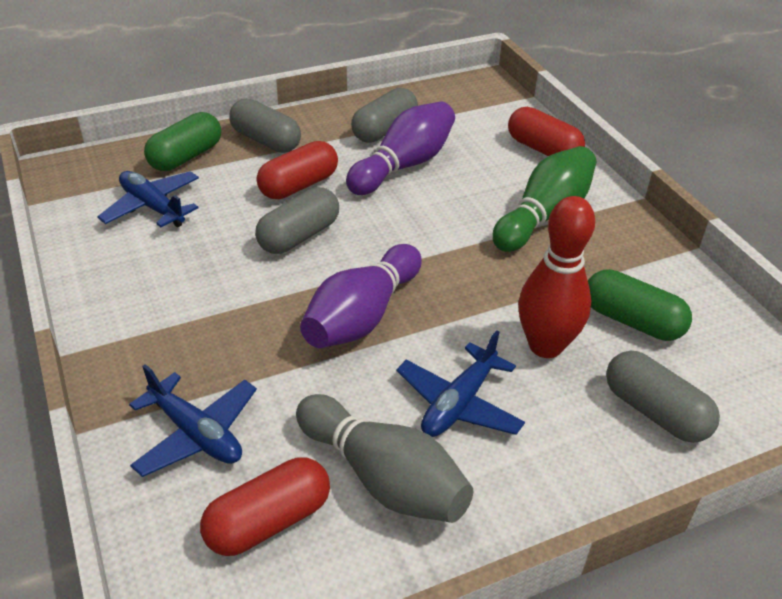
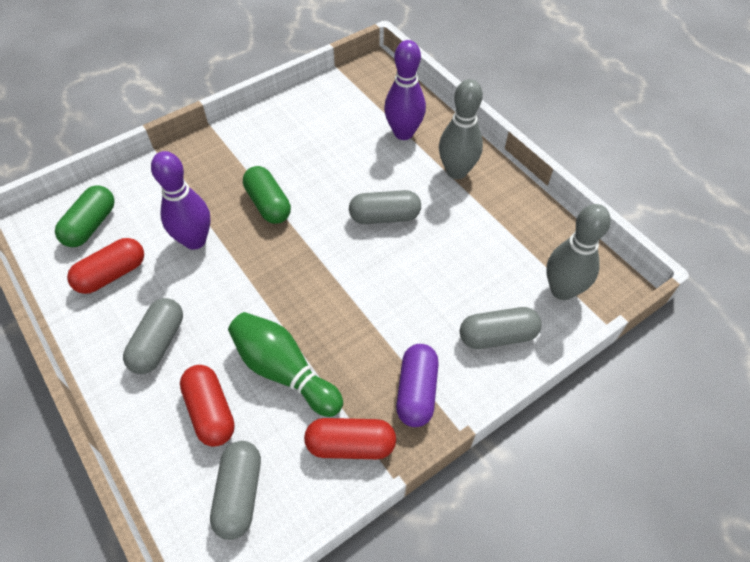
blue plane: 3 -> 0
grey bowling pin: 1 -> 2
purple capsule: 0 -> 1
red bowling pin: 1 -> 0

